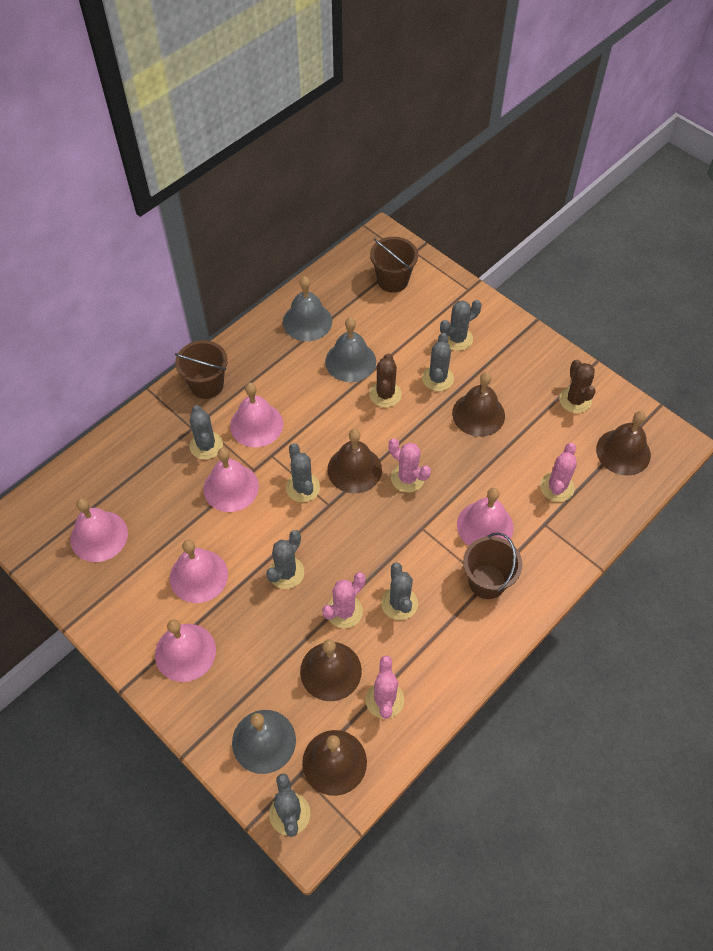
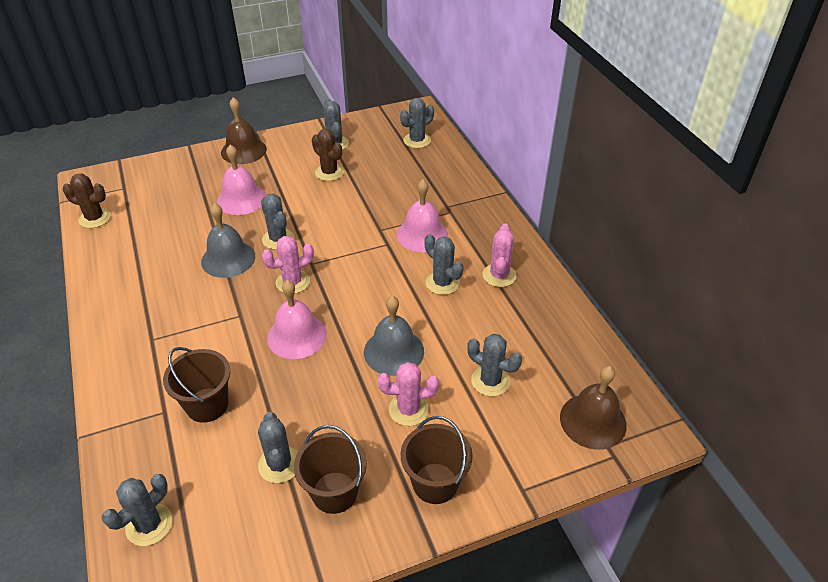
brown bell: 5 -> 2
grey bell: 3 -> 2
pink bell: 6 -> 3
pink cactus: 4 -> 3

